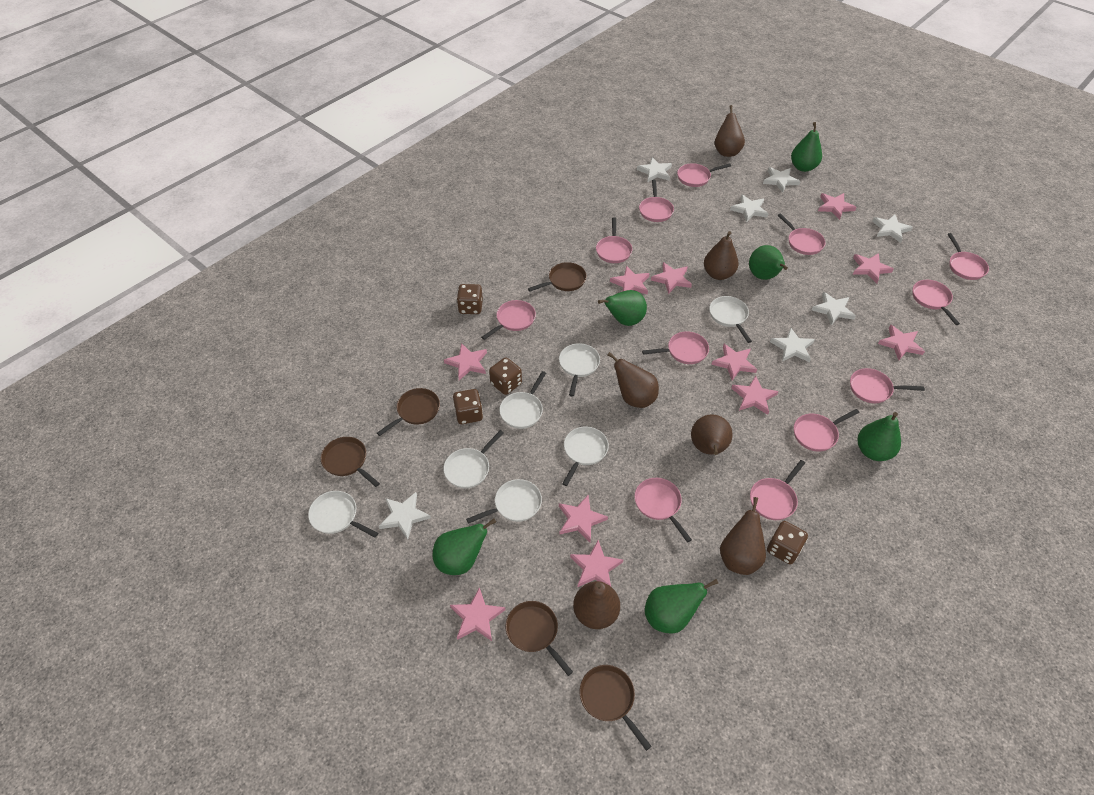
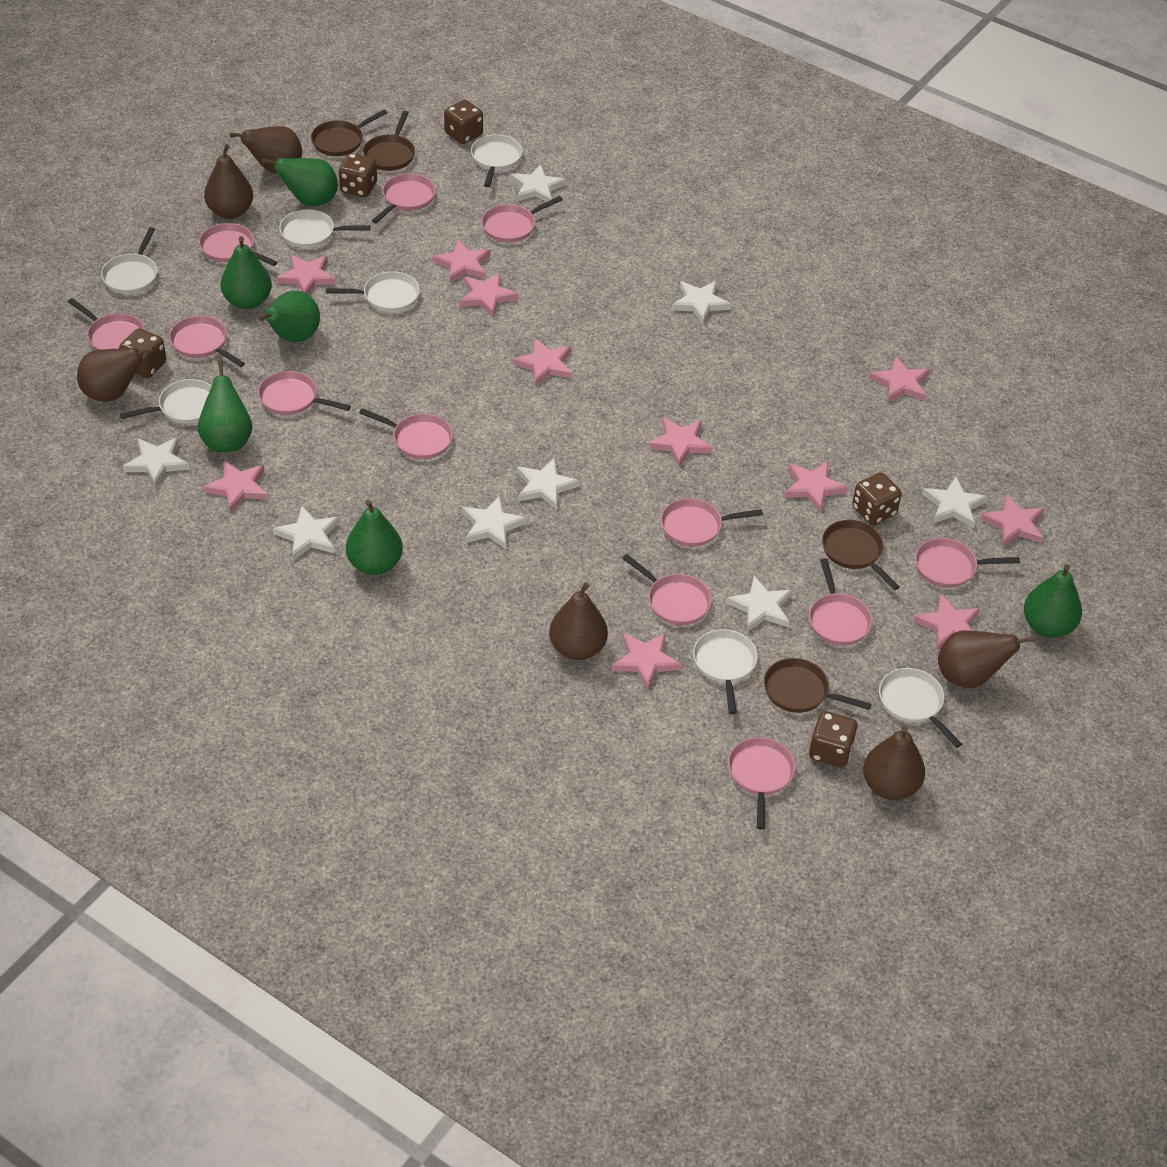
brown dice: 4 -> 5
brown pan: 5 -> 4
white star: 7 -> 8

